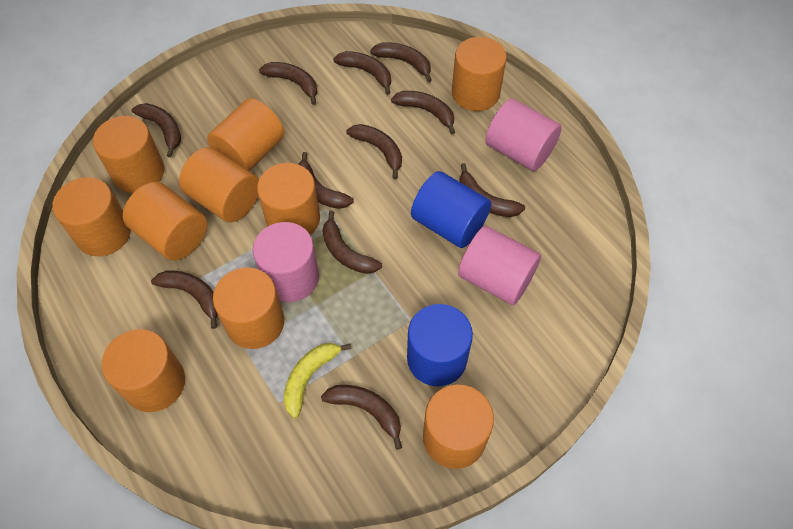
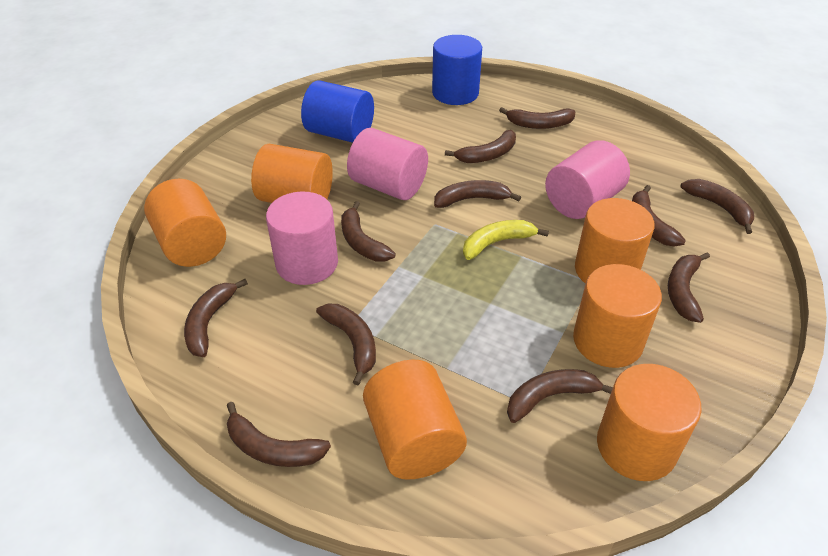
orange cylinder: 10 -> 6

